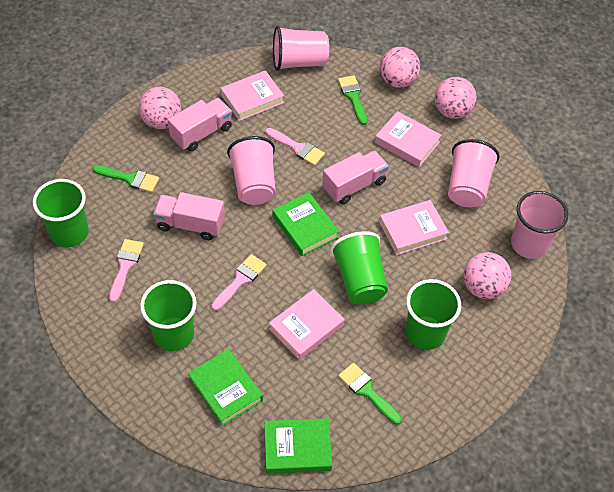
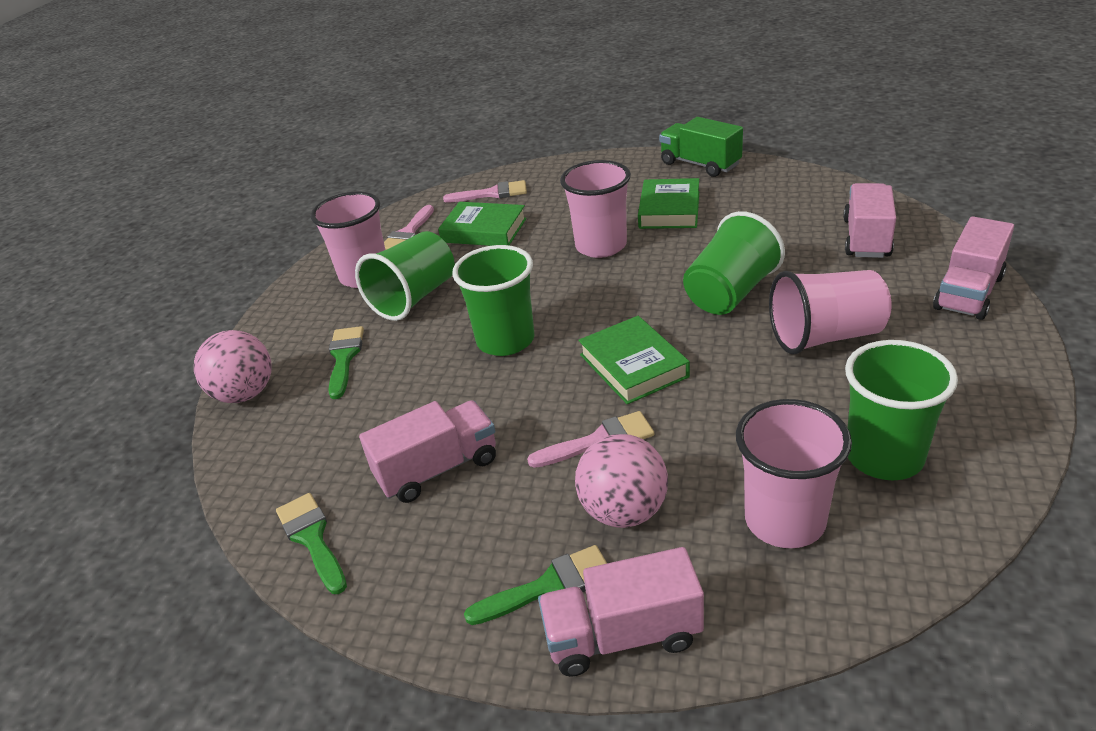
green truck: 0 -> 1
pink ball: 4 -> 2
pink book: 4 -> 0
pink truck: 3 -> 4

